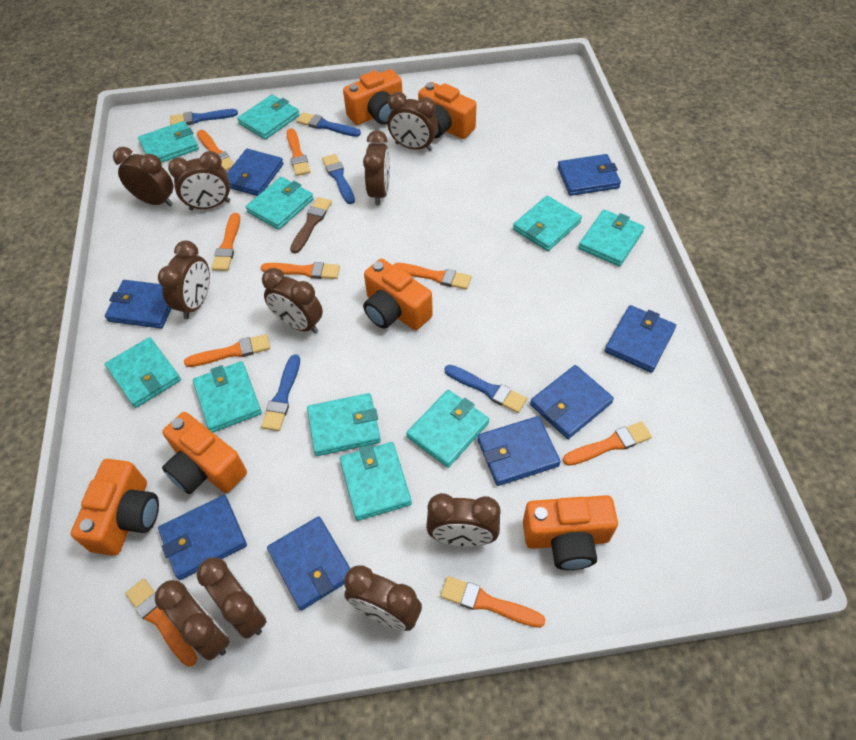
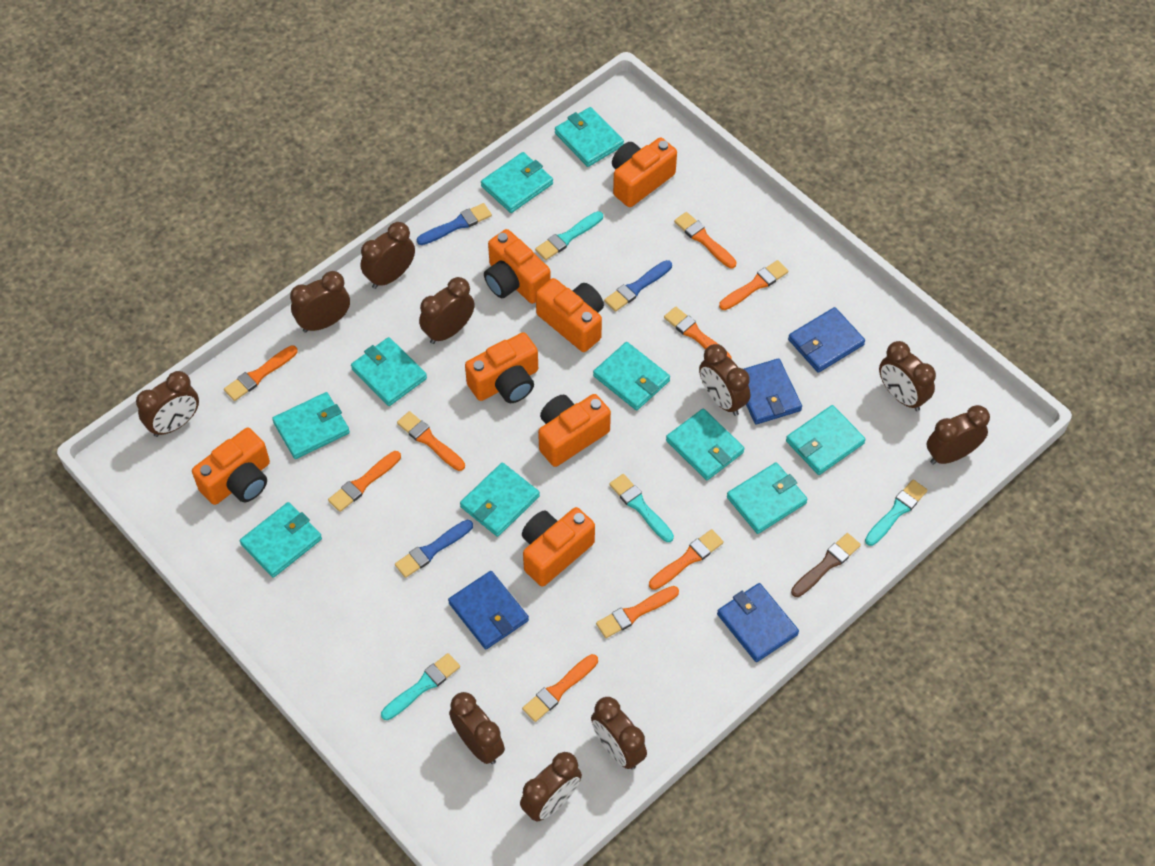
blue brush: 5 -> 3
blue wallet: 8 -> 4
orange camera: 6 -> 7
turquoise brush: 0 -> 4

